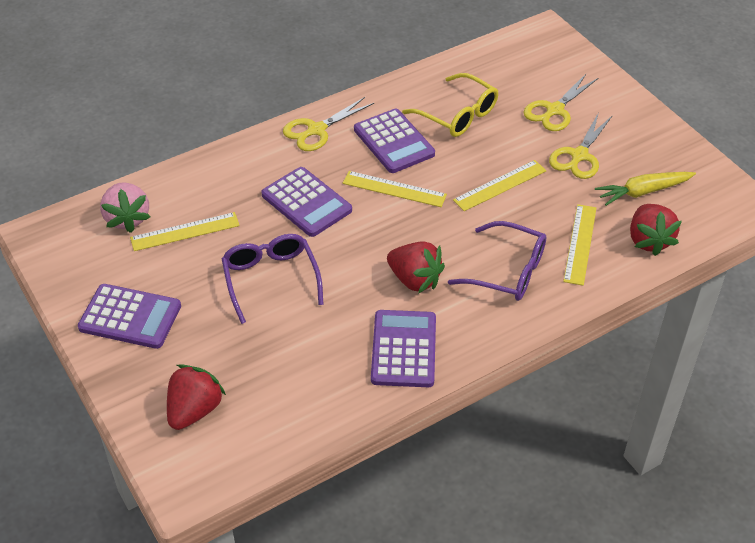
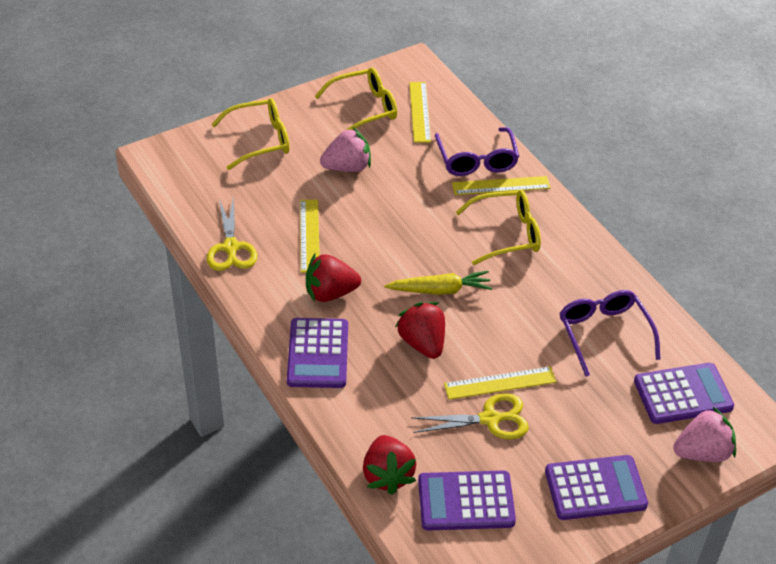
pink strawberry: 1 -> 2
yellow glasses: 1 -> 3
yellow scissors: 3 -> 2

